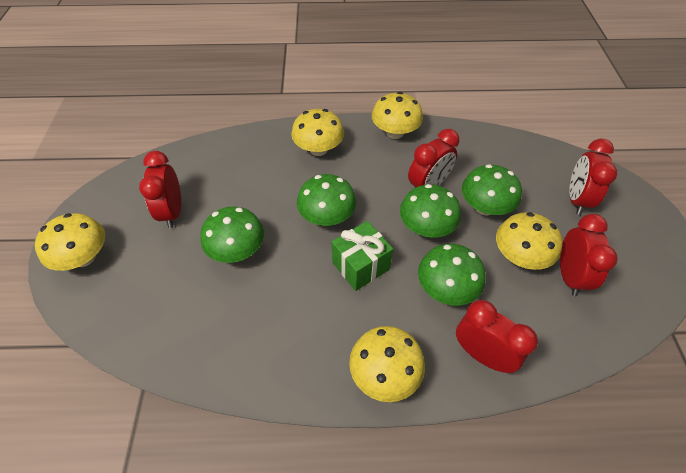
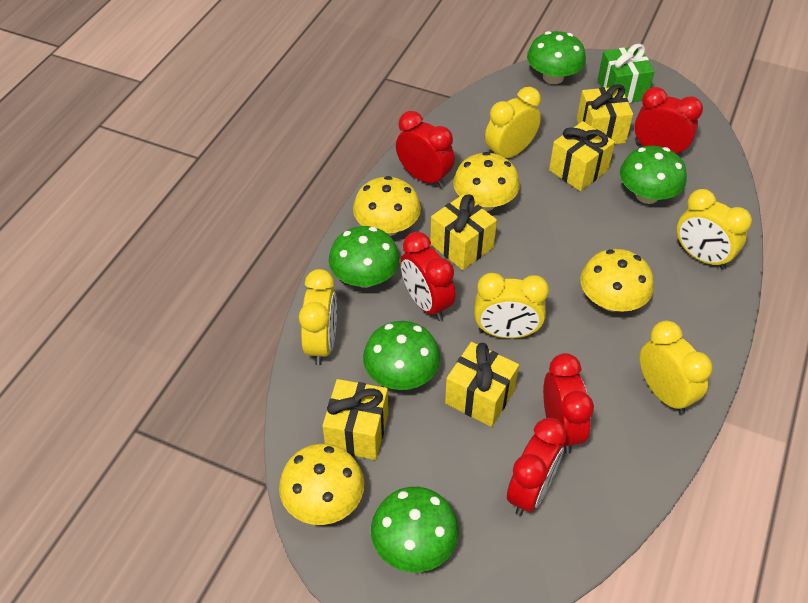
yellow clock: 0 -> 5
yellow gift: 0 -> 5
yellow mushroom: 5 -> 4

